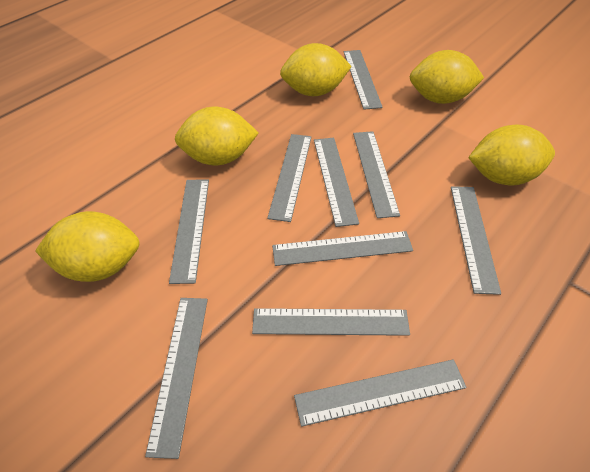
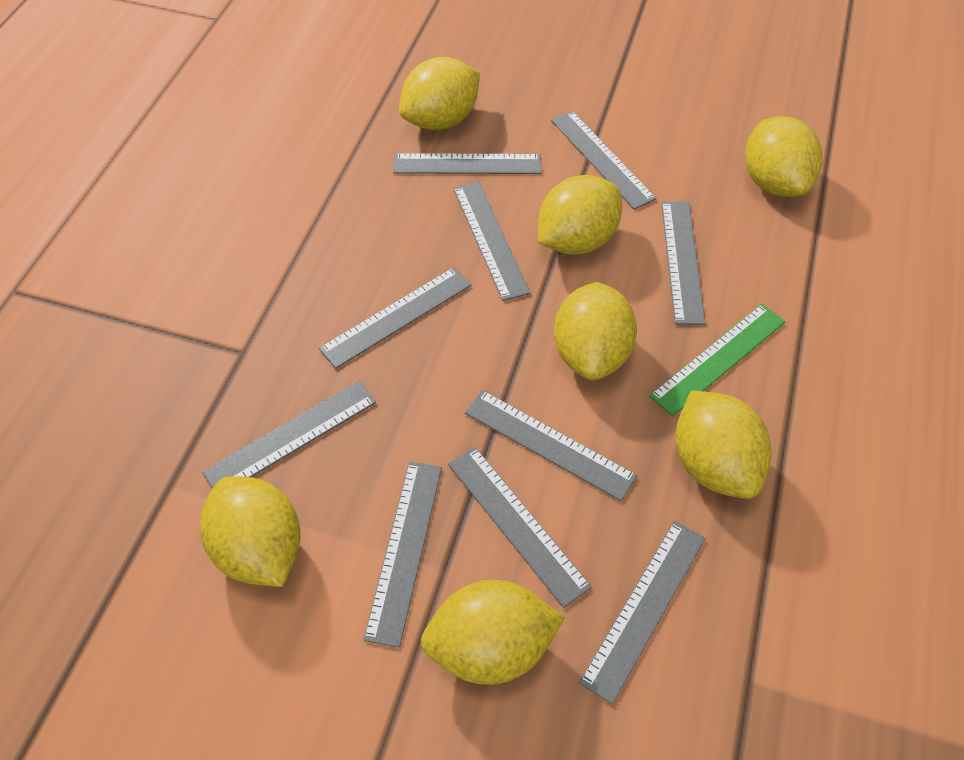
green ruler: 0 -> 1
yellow lemon: 5 -> 7

